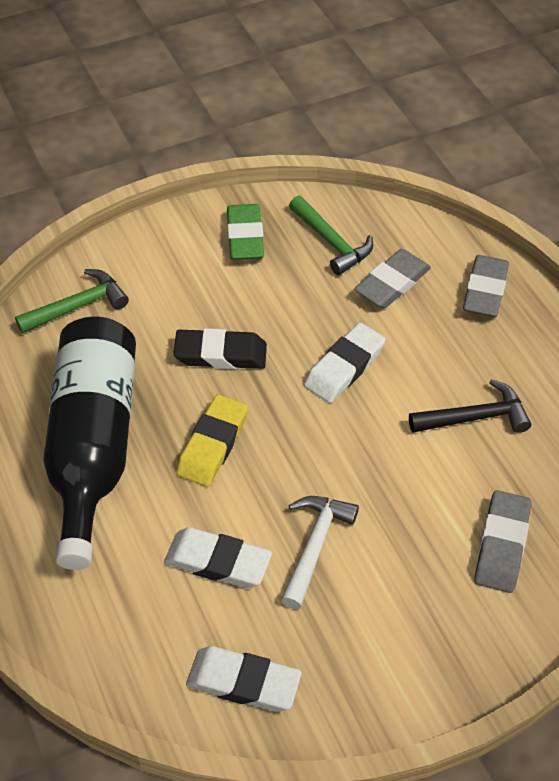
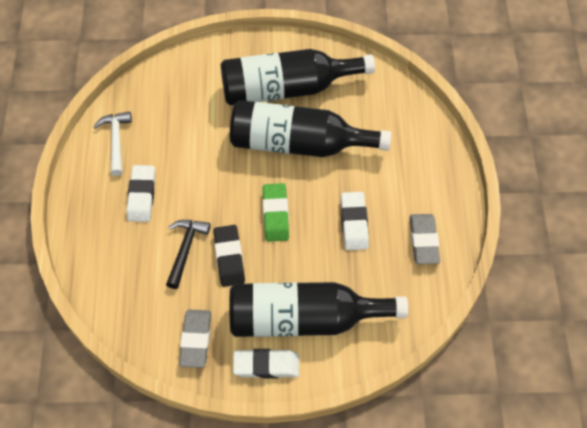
black bottle: 1 -> 3
green hammer: 2 -> 0
grey eraser: 3 -> 2
yellow eraser: 1 -> 0

